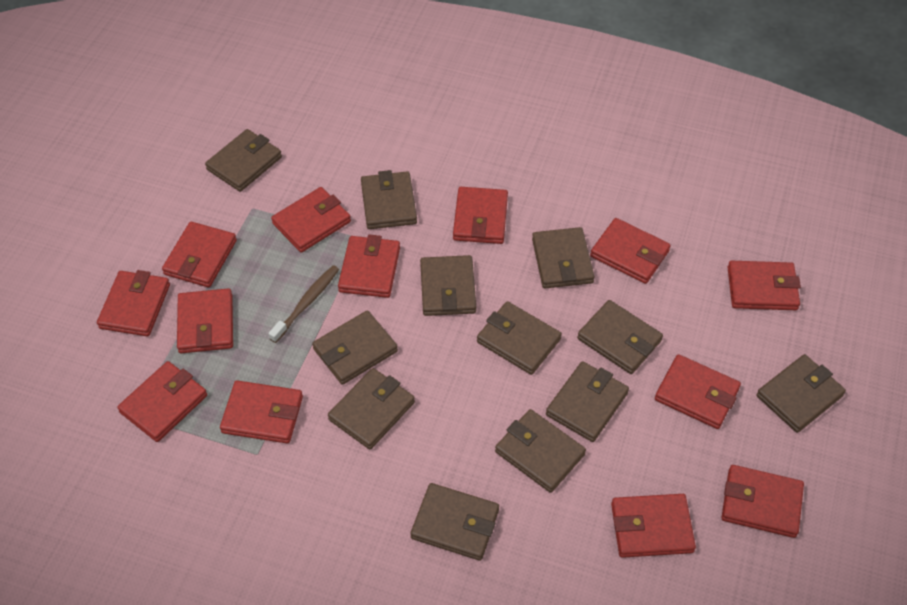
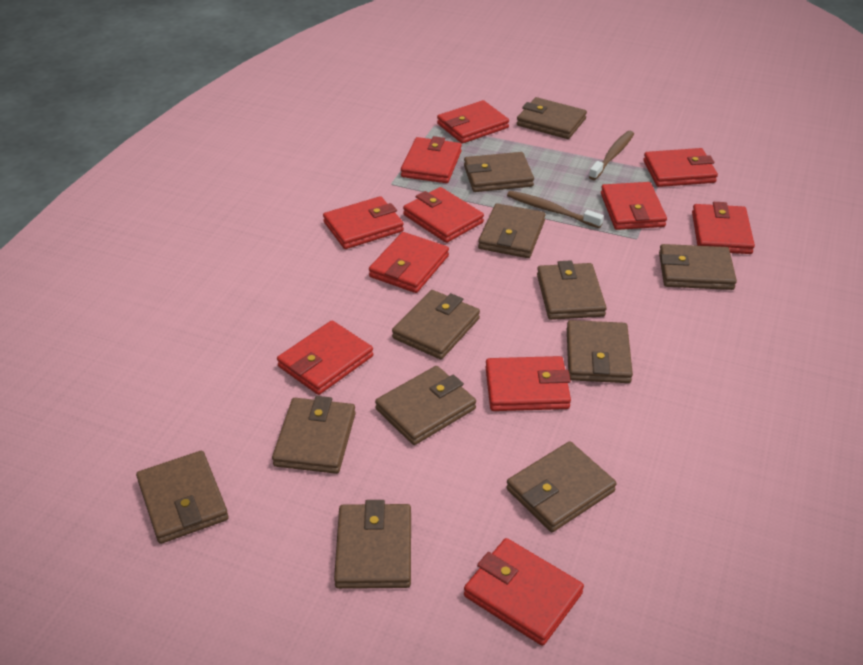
brown toothbrush: 1 -> 2
red wallet: 13 -> 11

